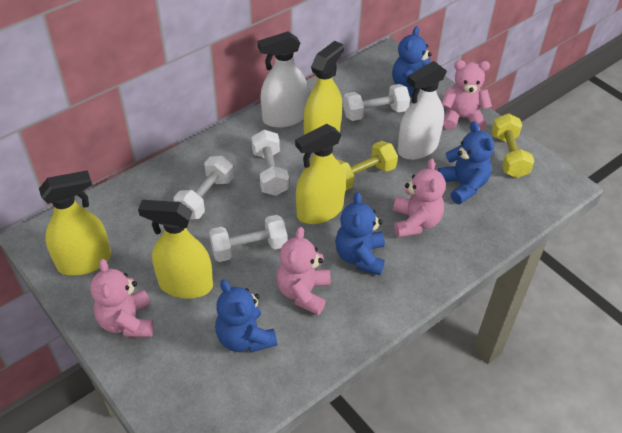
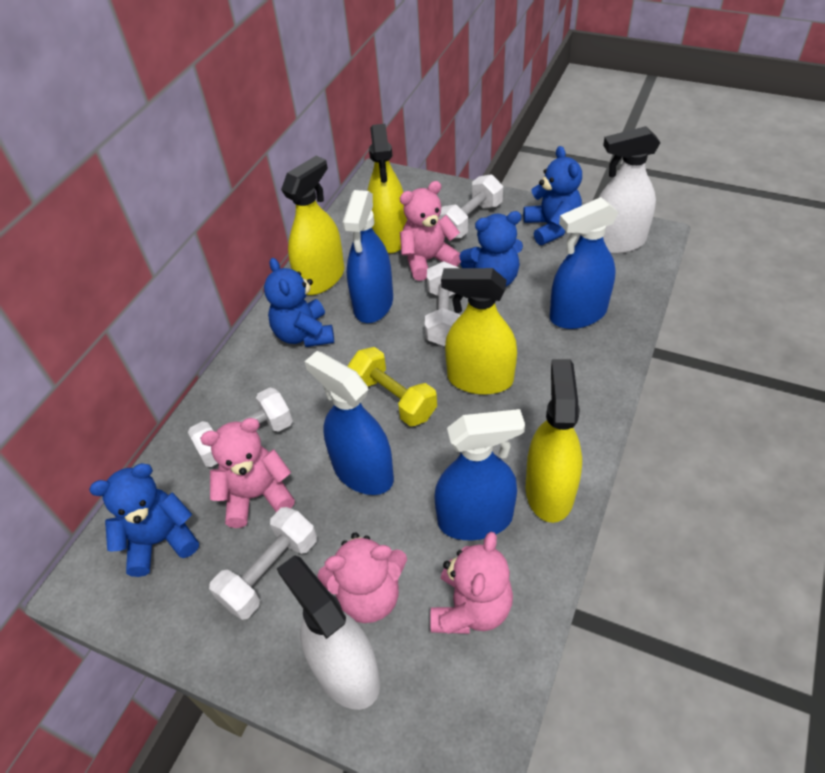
blue spray bottle: 0 -> 4
yellow dumbbell: 2 -> 1

